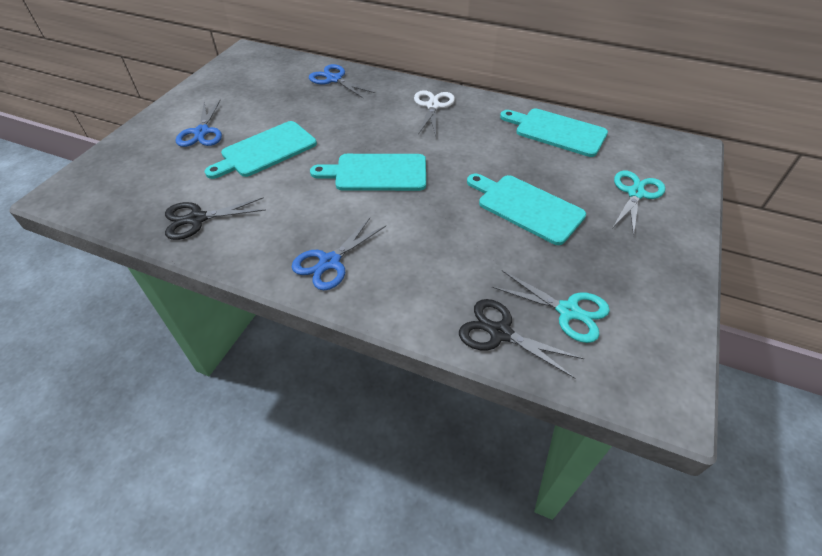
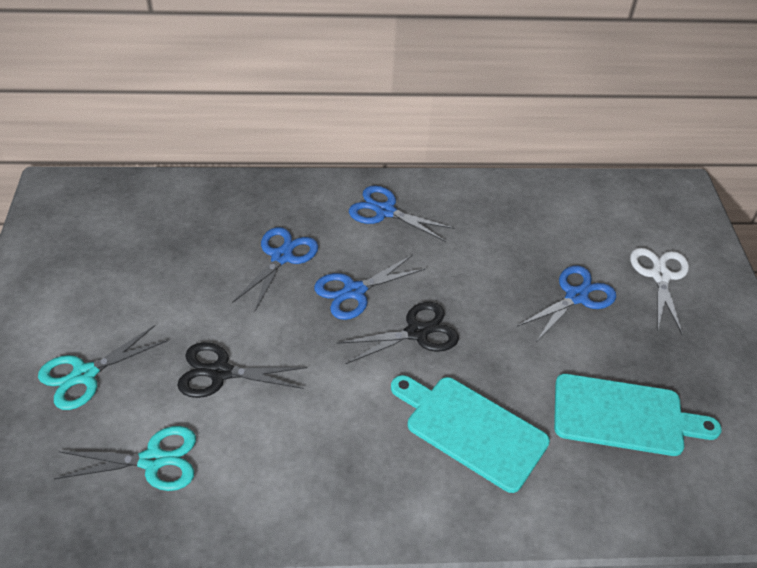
blue scissors: 3 -> 4
turquoise cutting board: 4 -> 2

